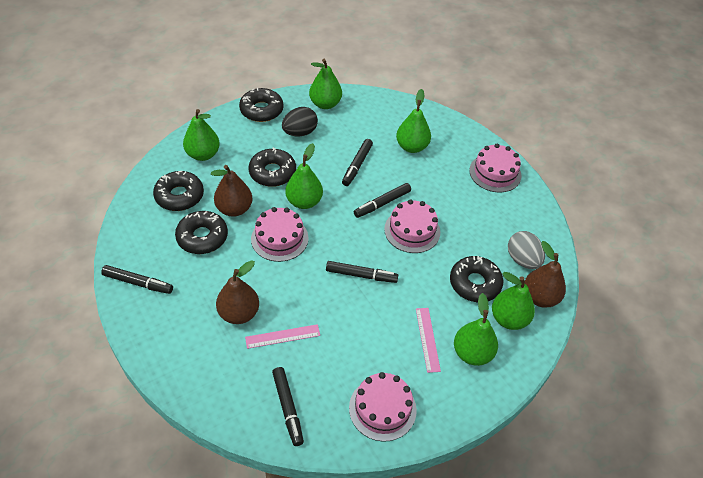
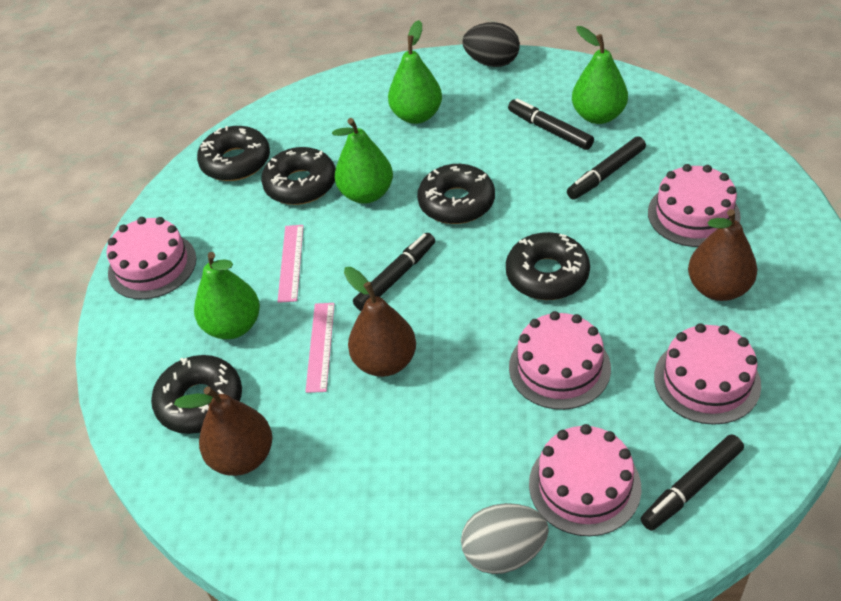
black marker: 5 -> 4
green pear: 6 -> 4
pink cake: 4 -> 5

